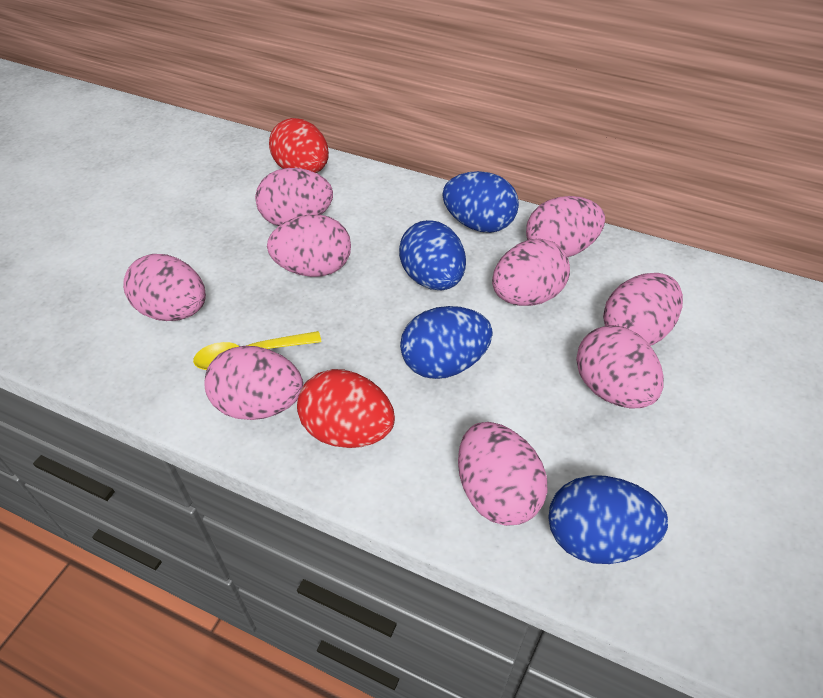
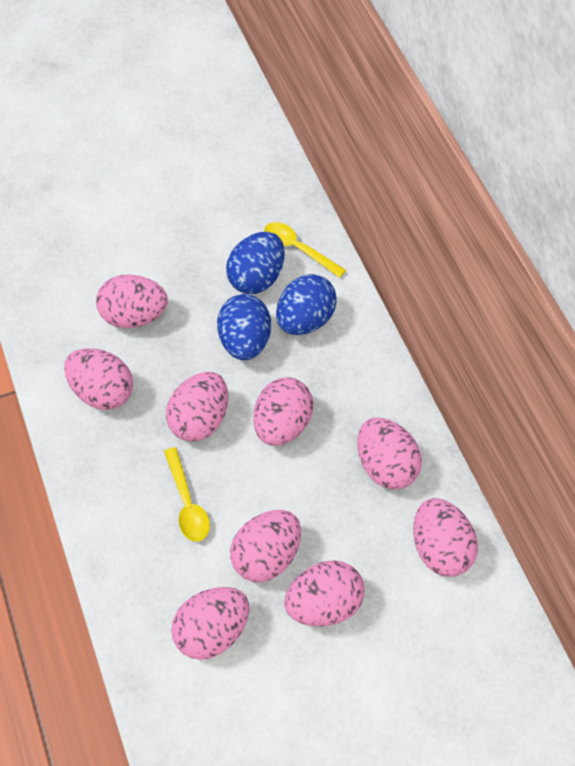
blue egg: 4 -> 3
red egg: 2 -> 0
yellow spoon: 1 -> 2

